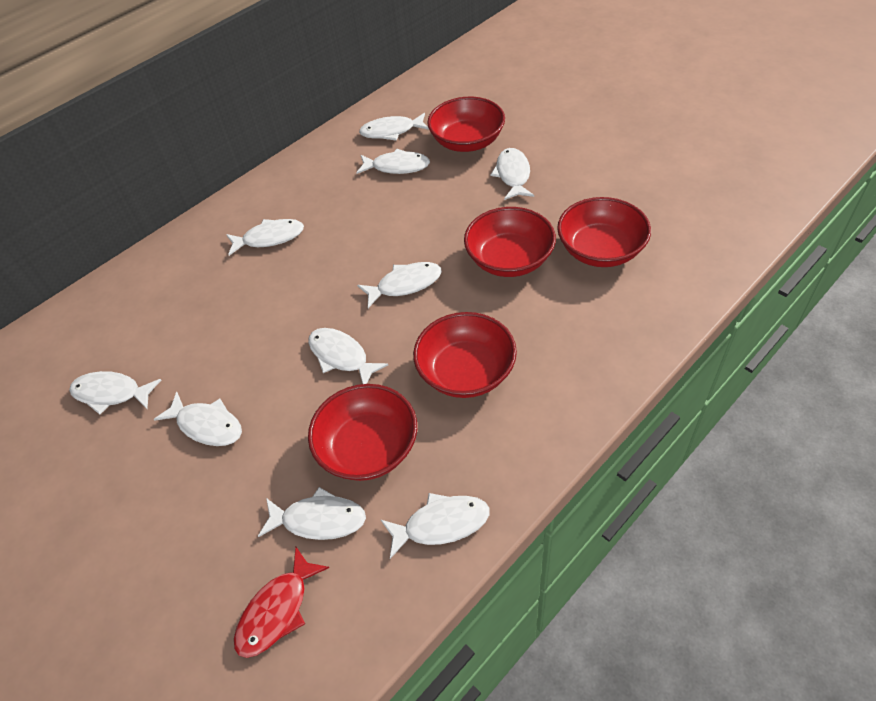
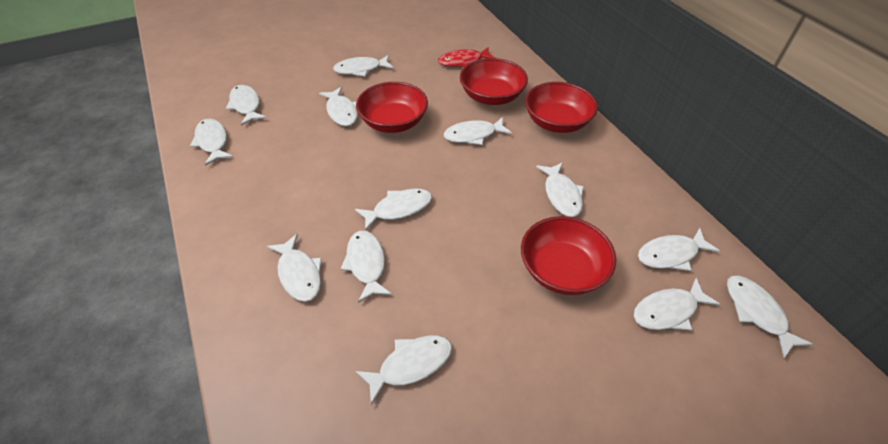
red bowl: 5 -> 4
white fish: 10 -> 13

